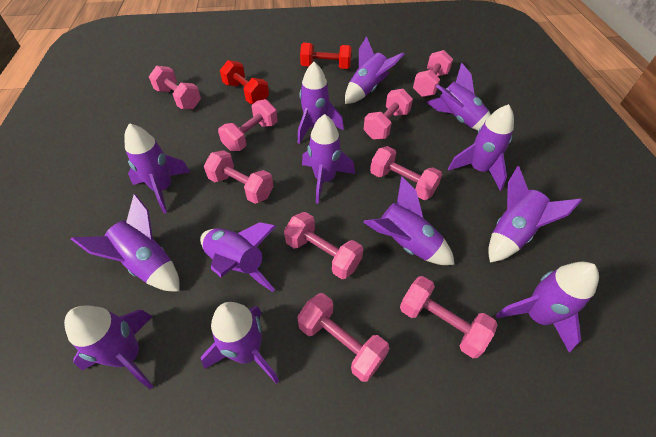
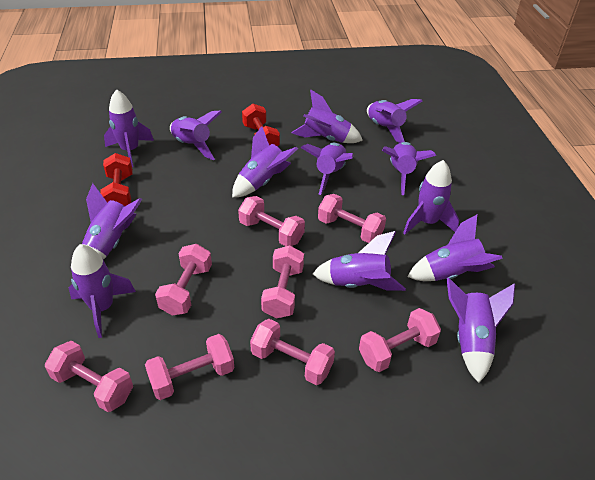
pink dumbbell: 9 -> 8

